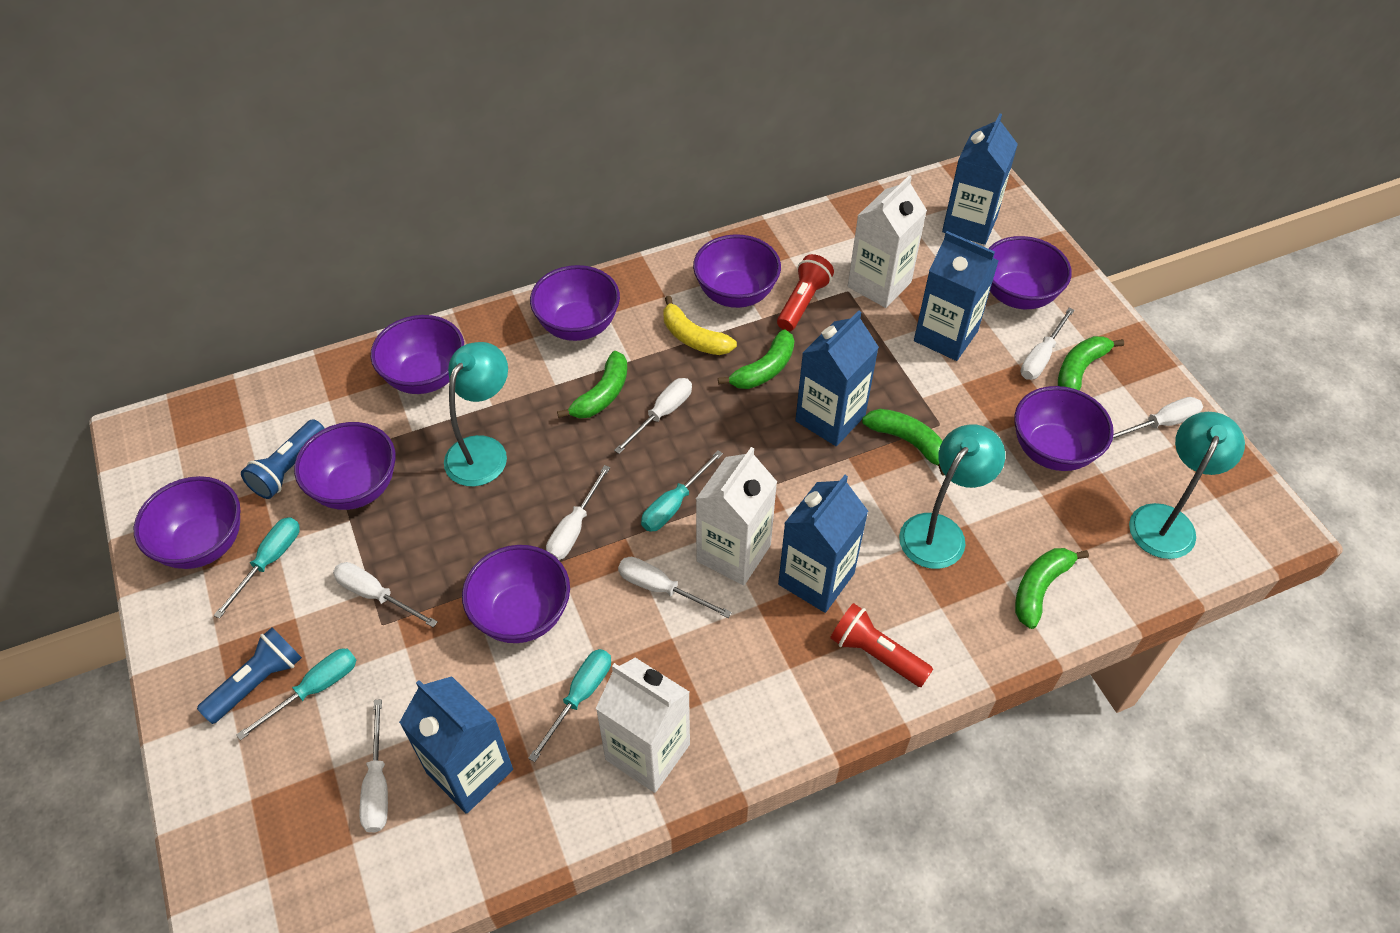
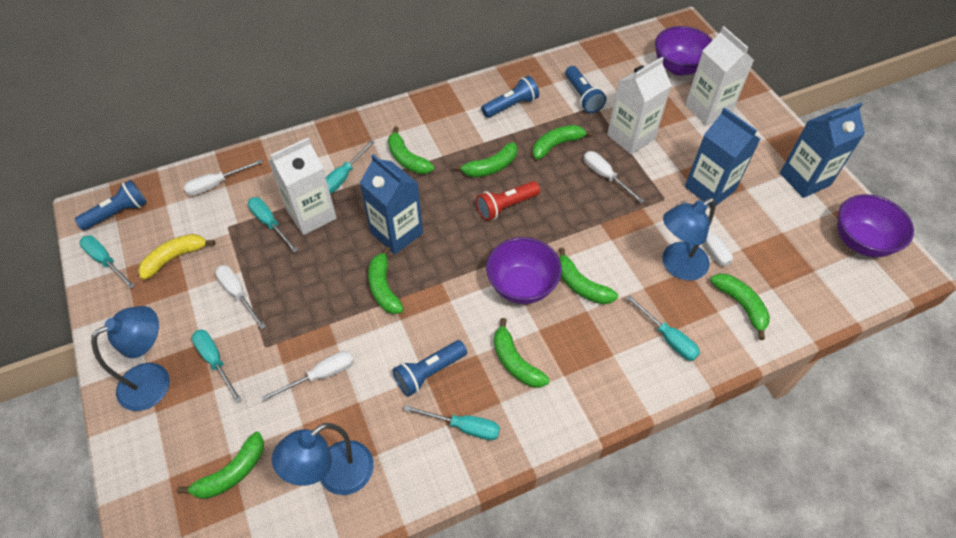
blue carton: 5 -> 3
blue flashlight: 2 -> 4
blue lamp: 0 -> 3
green banana: 5 -> 8
purple bowl: 8 -> 3
red flashlight: 2 -> 1
turquoise lamp: 3 -> 0
turquoise screwdriver: 4 -> 6
white screwdriver: 7 -> 5

